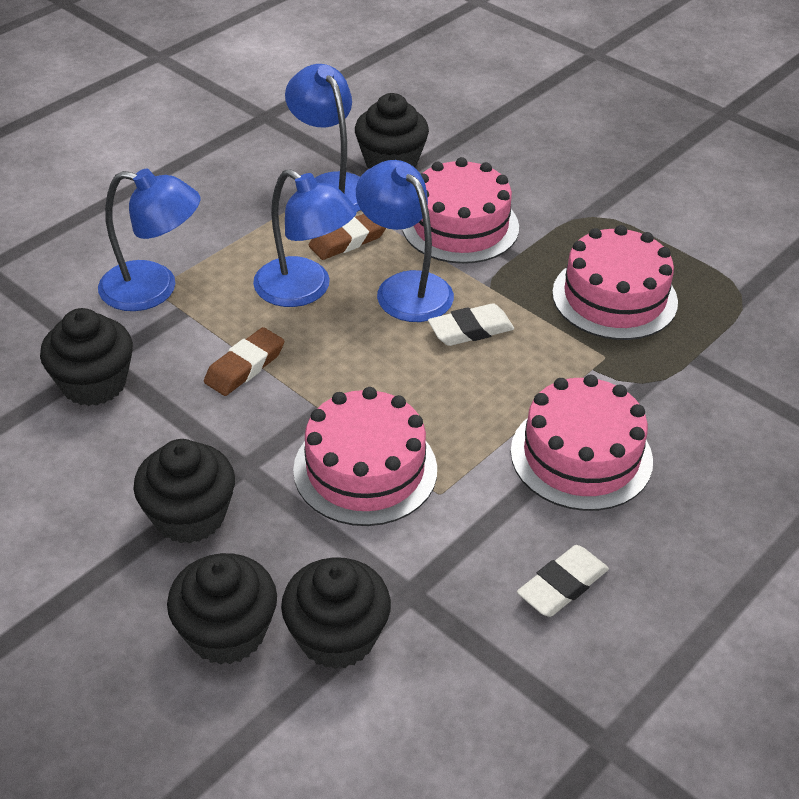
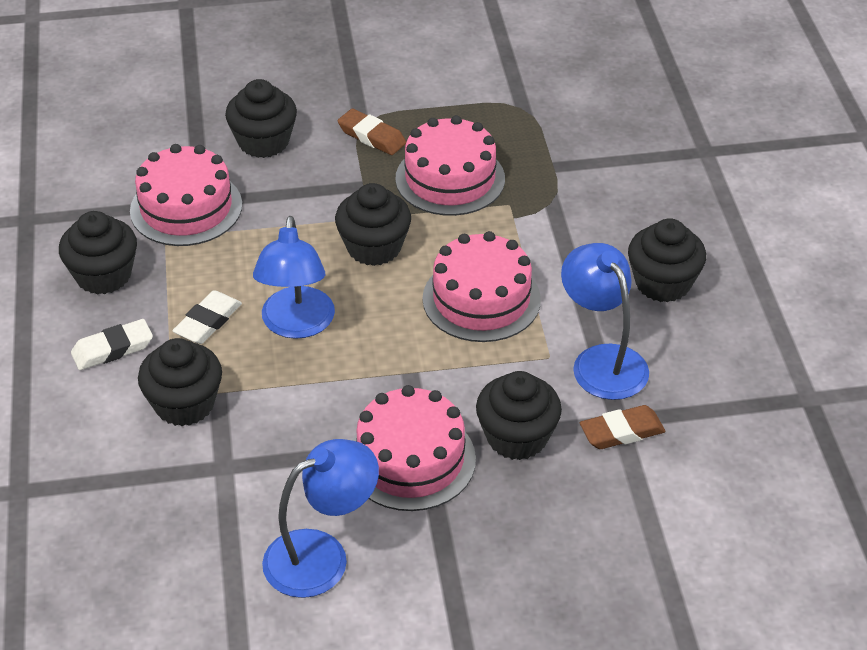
black cupcake: 5 -> 6
blue lamp: 4 -> 3

